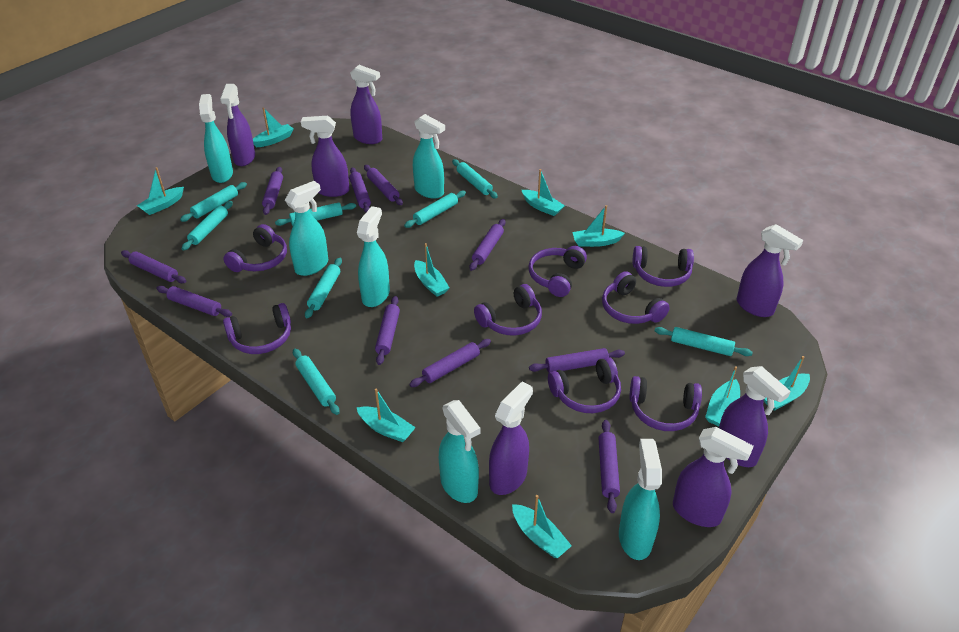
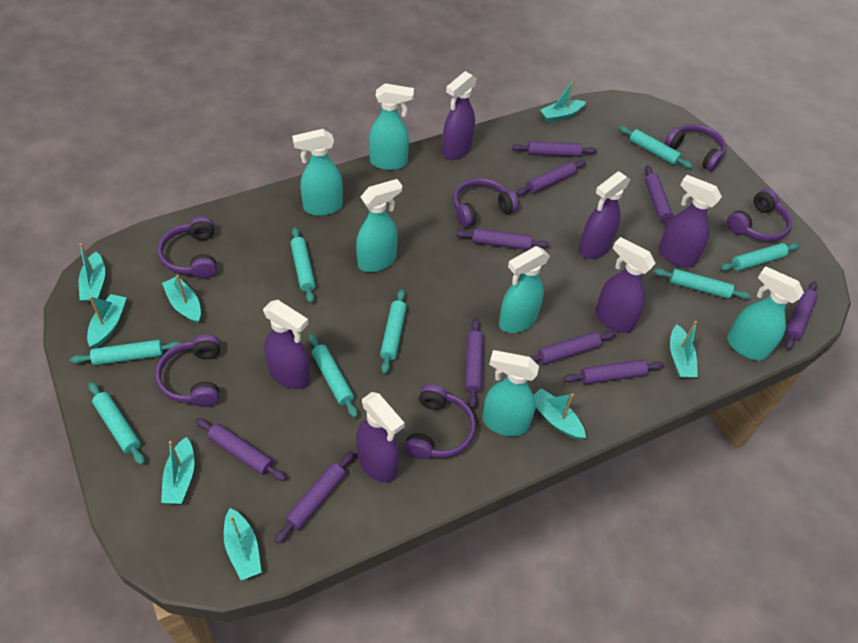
purple headphones: 8 -> 6
purple spray bottle: 7 -> 6
turquoise boat: 9 -> 8

